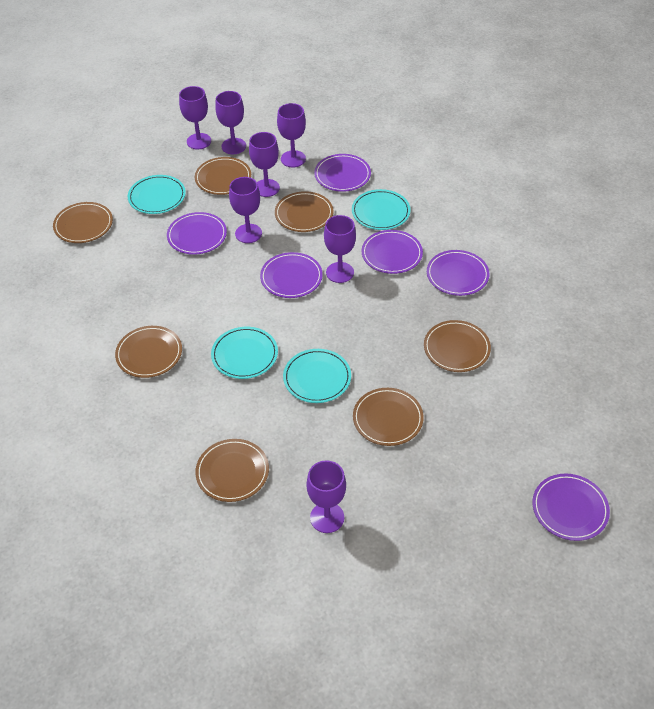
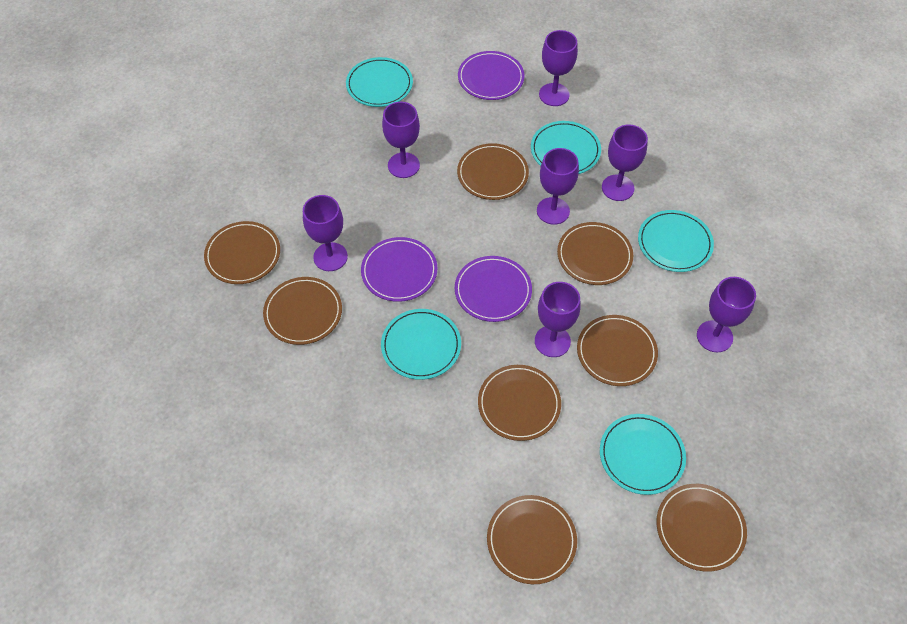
brown plate: 7 -> 8
purple plate: 6 -> 3
turquoise plate: 4 -> 5

